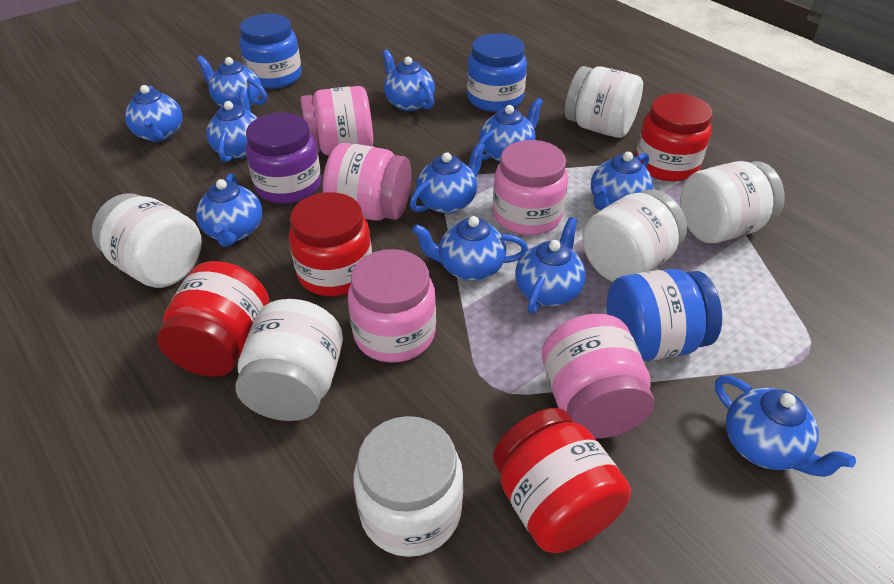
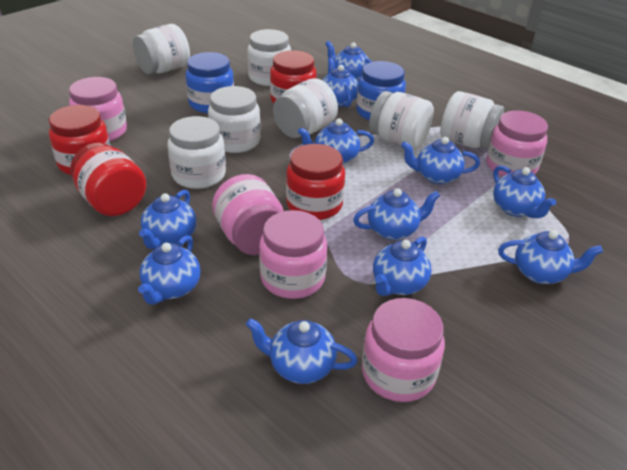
blue jar: 3 -> 2
purple jar: 1 -> 0
white jar: 6 -> 7

